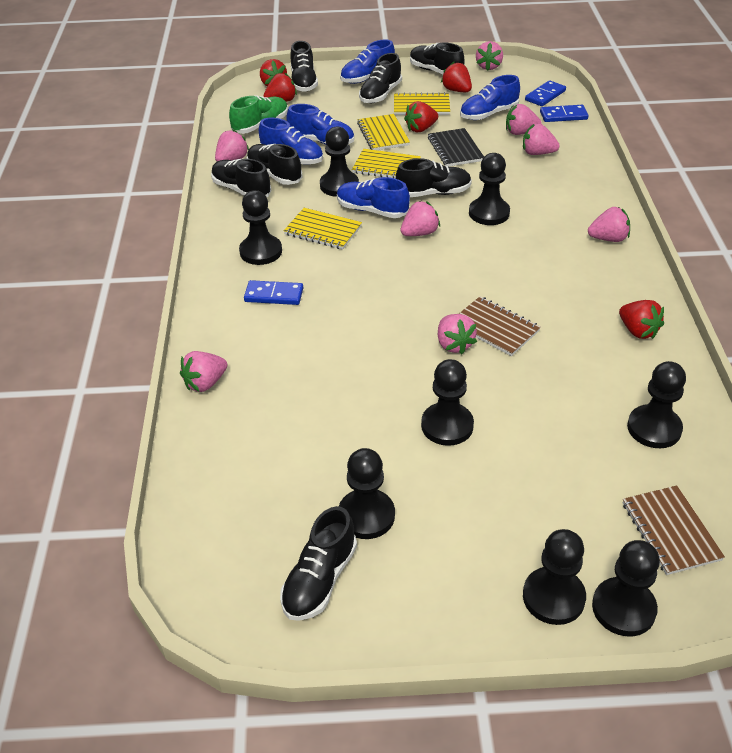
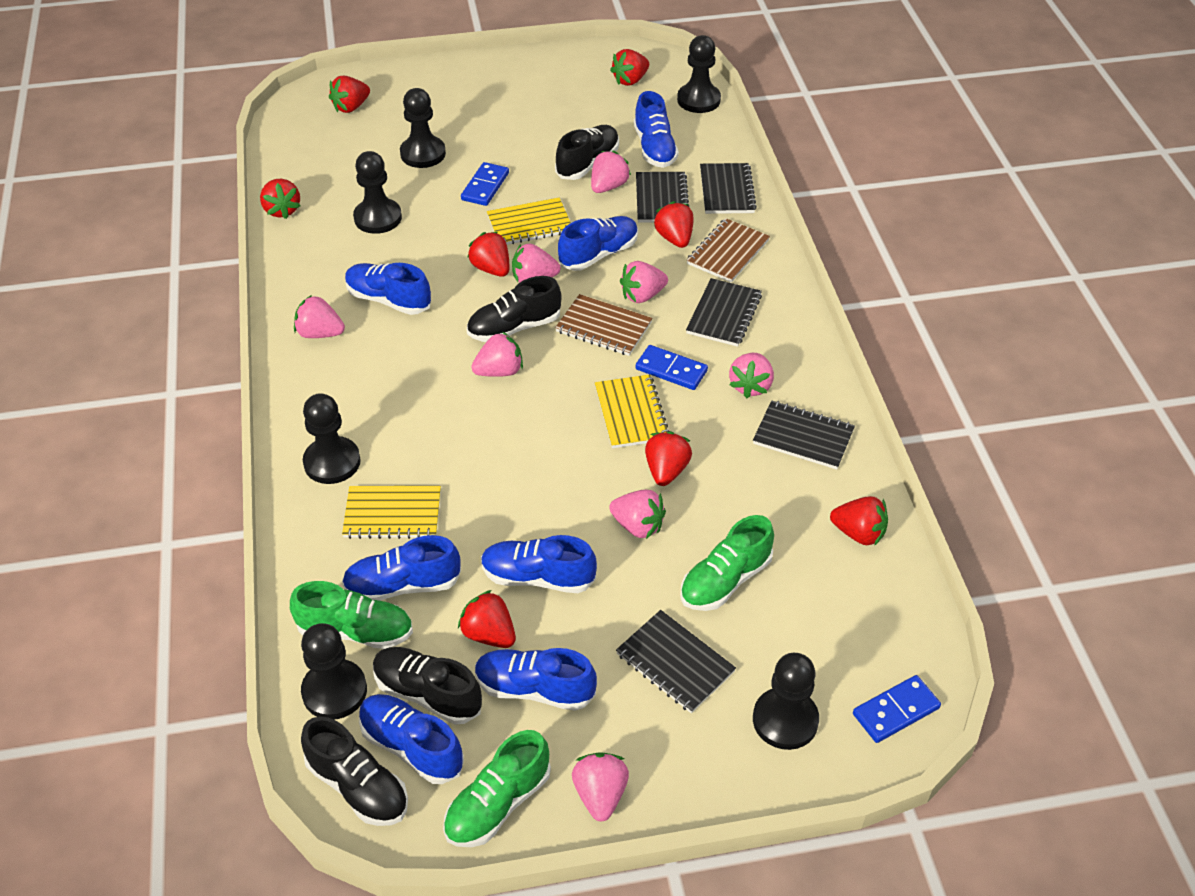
black notebook: 1 -> 5
black pawn: 8 -> 6
black shoe: 7 -> 4
blue shoe: 5 -> 7
green shoe: 1 -> 3
red strawberry: 5 -> 8
yellow notebook: 4 -> 3

